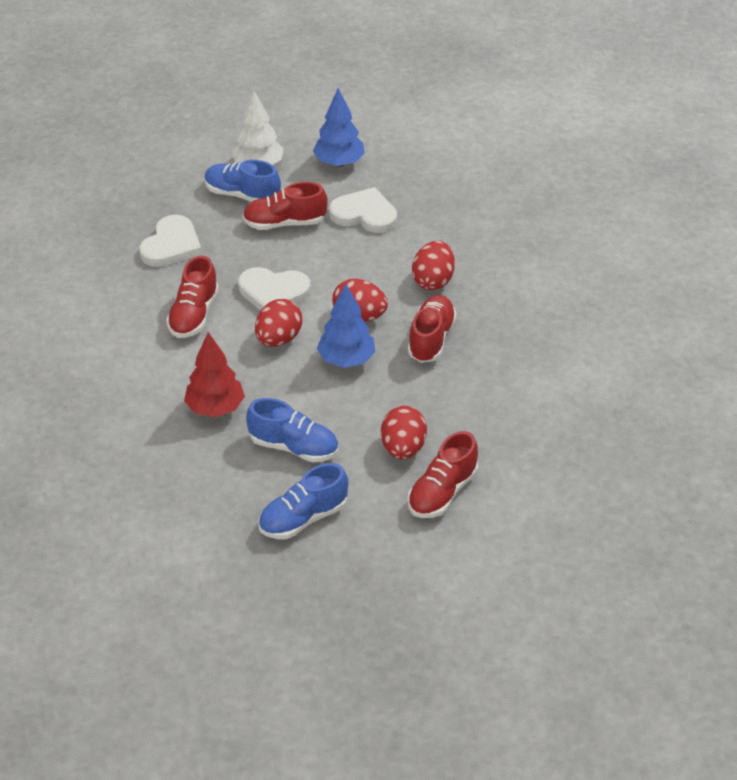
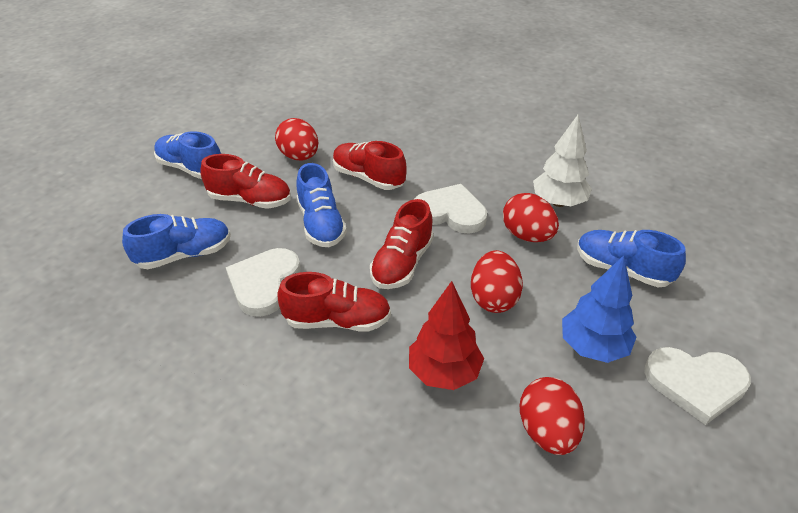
blue shoe: 3 -> 4
blue tree: 2 -> 1

